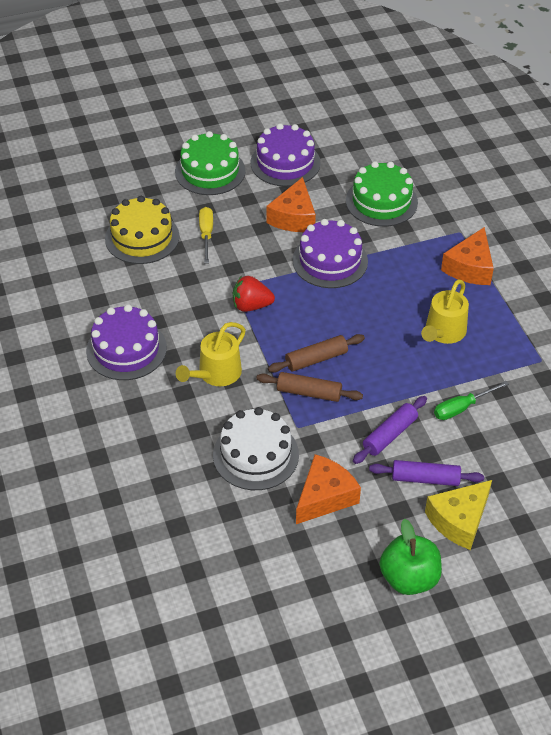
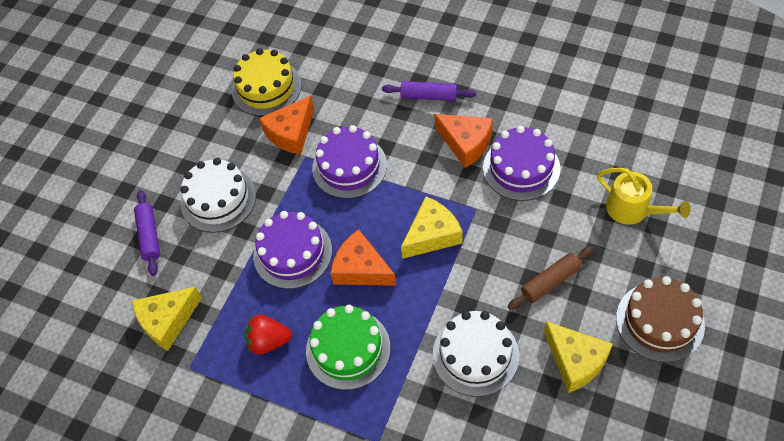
brown cake: 0 -> 1
brown rolling pin: 2 -> 1
green apple: 1 -> 0
green cake: 2 -> 1
green screwdriver: 1 -> 0
white cake: 1 -> 2
yellow cheese: 1 -> 3
yellow screwdriver: 1 -> 0
yellow watering can: 2 -> 1

